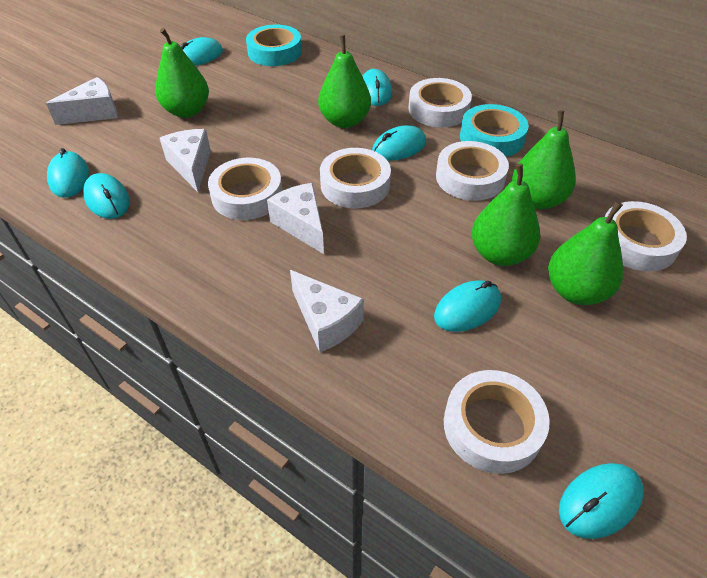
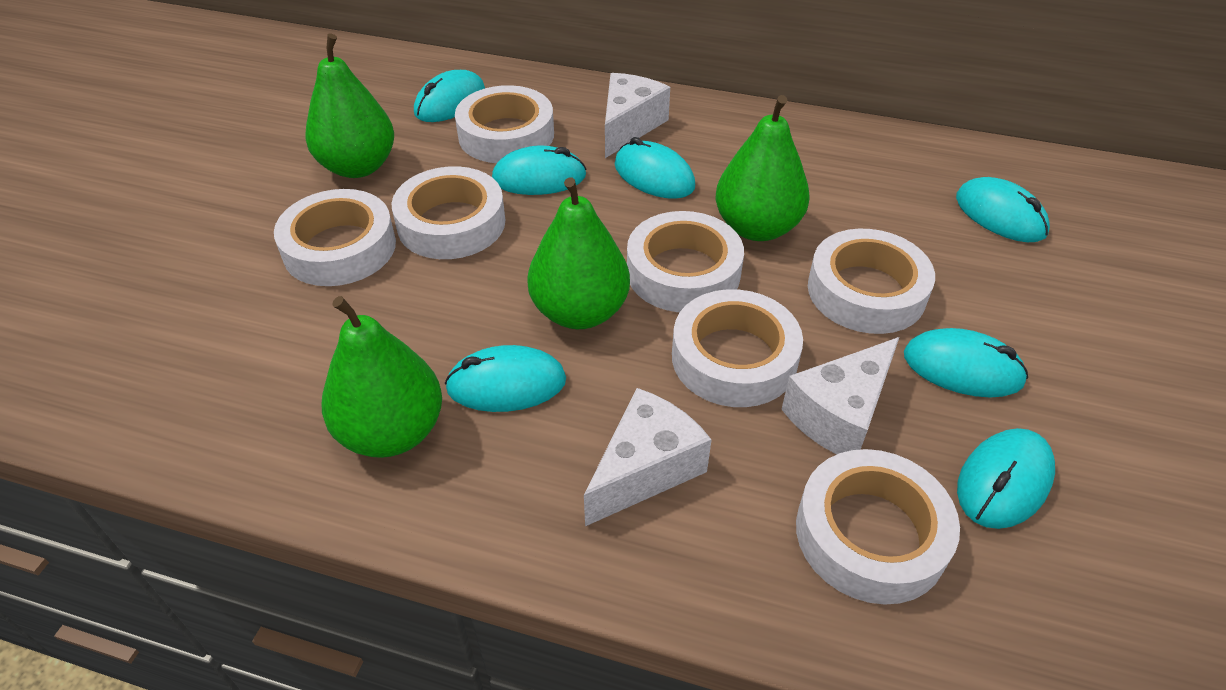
green pear: 5 -> 4
turquoise tape: 2 -> 0
white cheese: 4 -> 3
white tape: 6 -> 7

